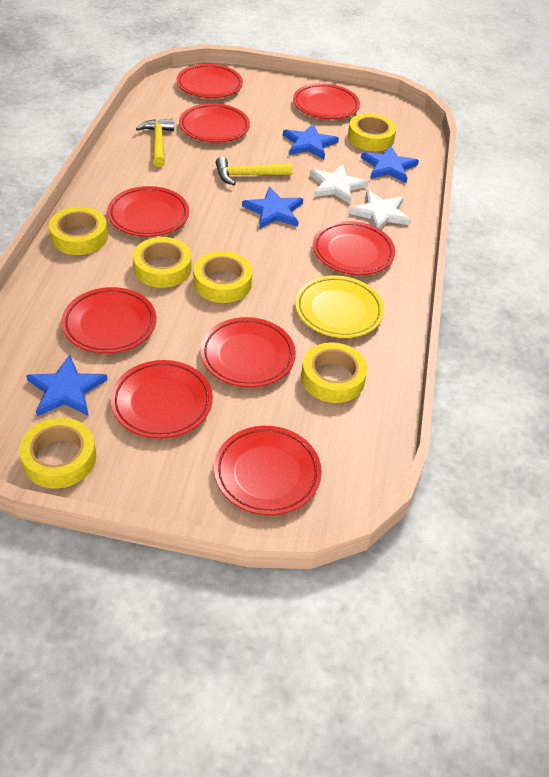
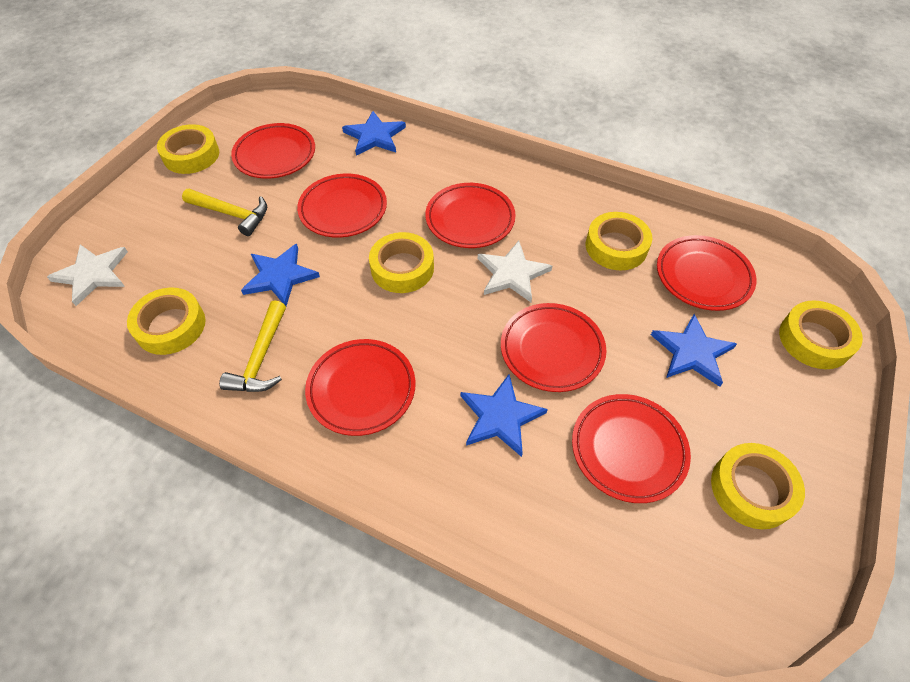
red plate: 9 -> 7
yellow plate: 1 -> 0

